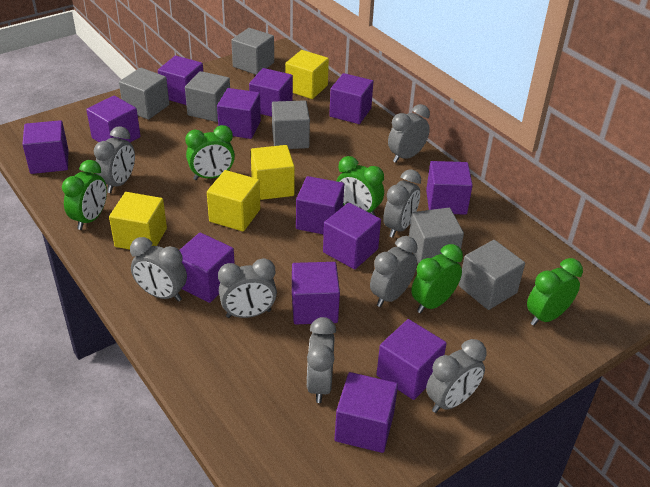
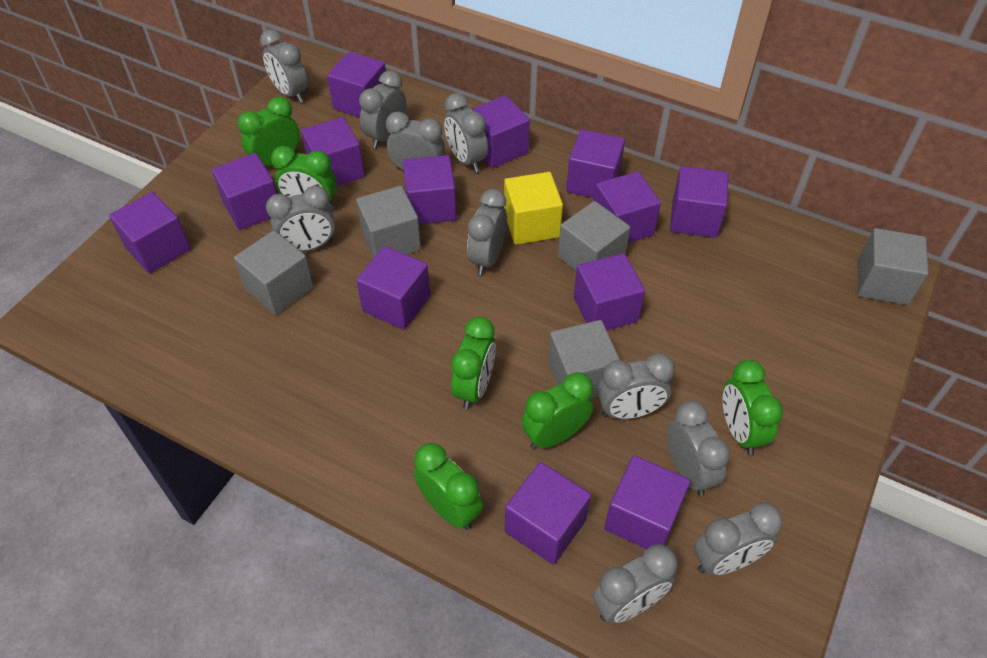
green clock: 5 -> 6
grey clock: 8 -> 10
grey cube: 6 -> 5
yellow cube: 4 -> 1

